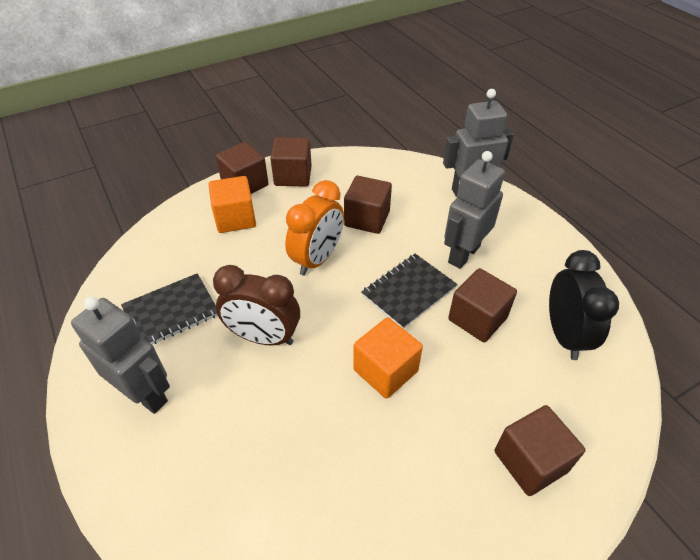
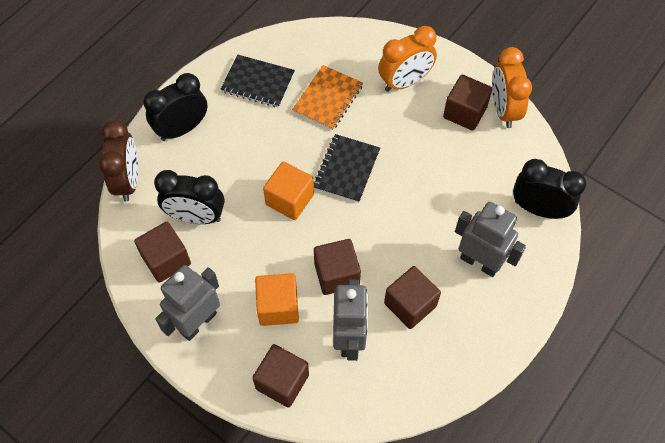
black clock: 1 -> 3
orange clock: 1 -> 2
orange notebook: 0 -> 1

